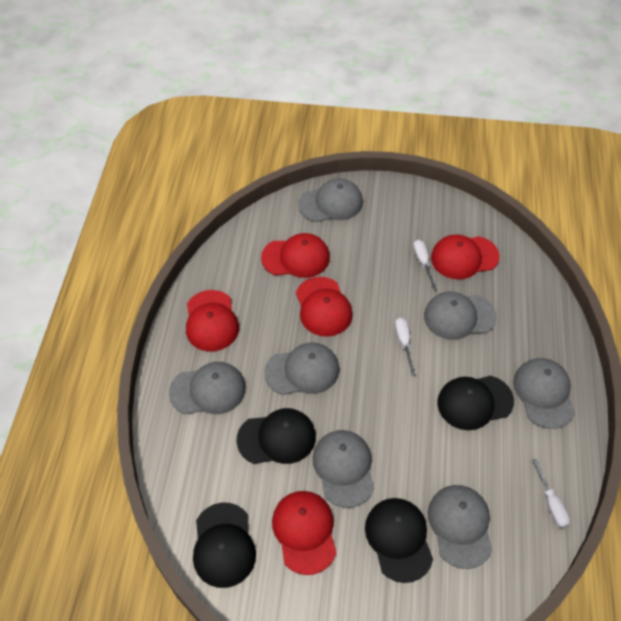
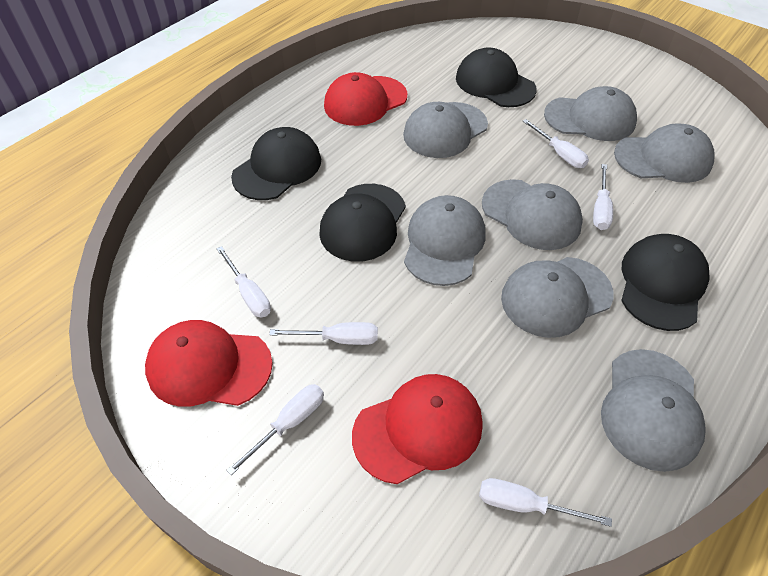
red cap: 5 -> 3
white screwdriver: 3 -> 6

